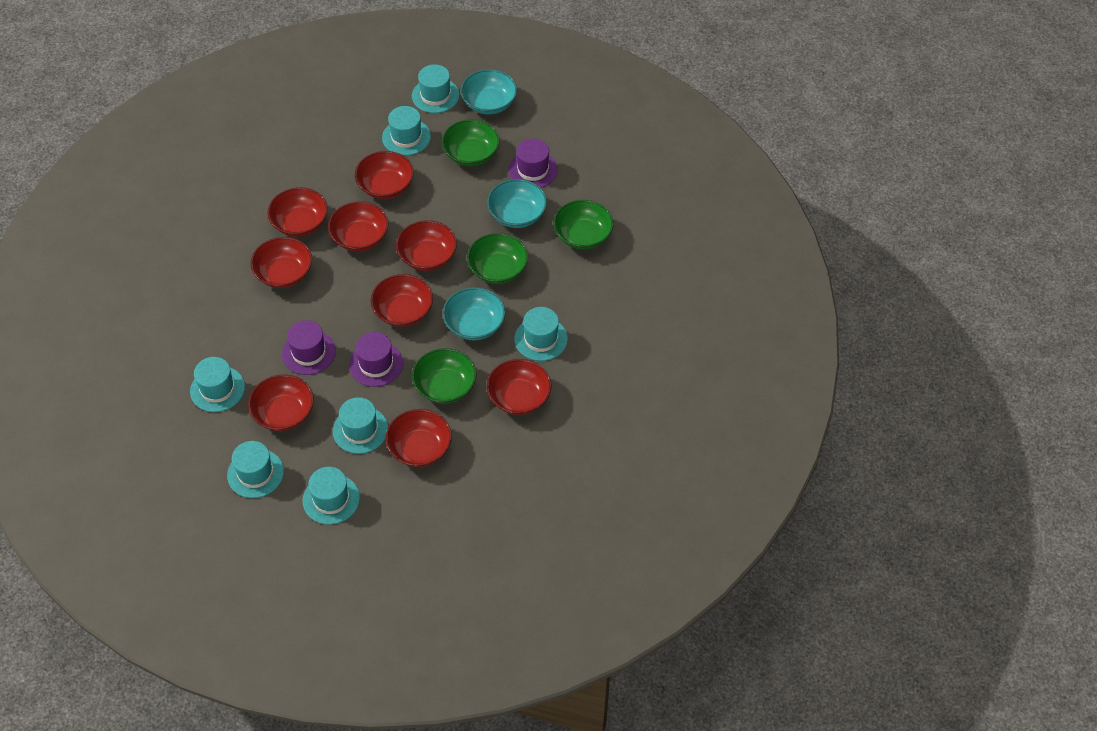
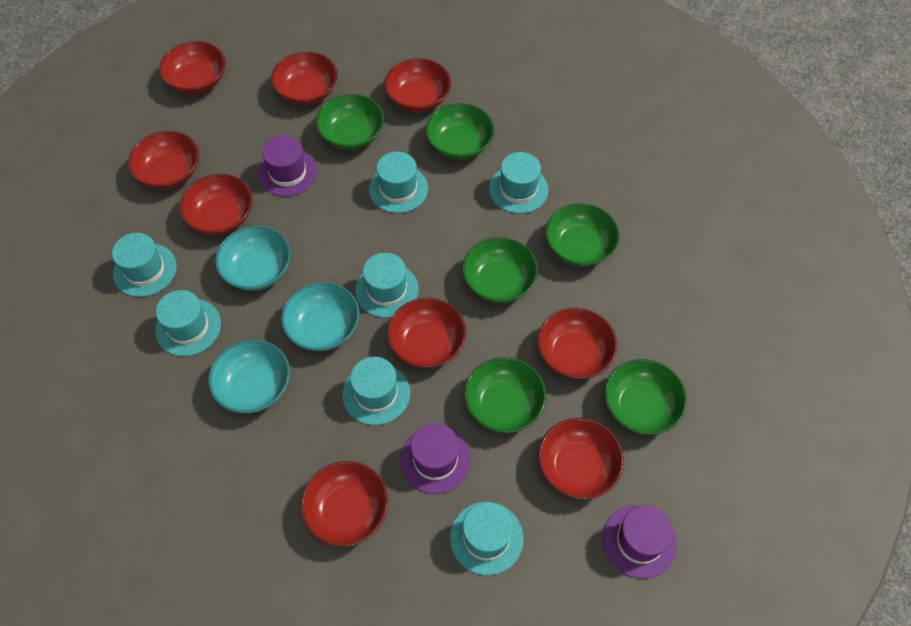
green bowl: 4 -> 6

